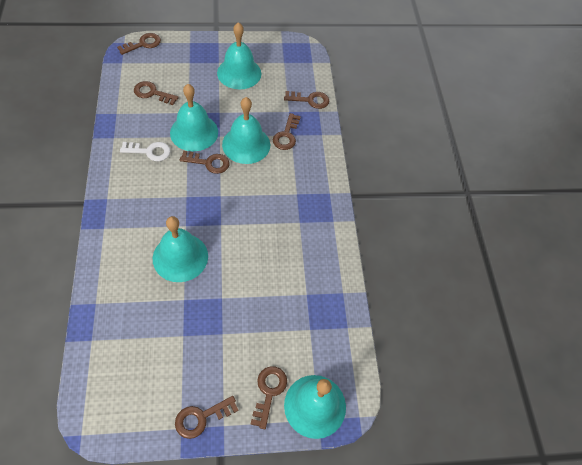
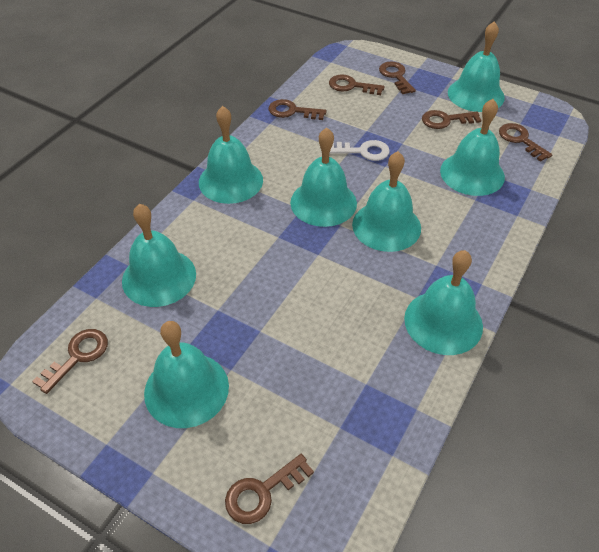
turquoise bell: 5 -> 8

